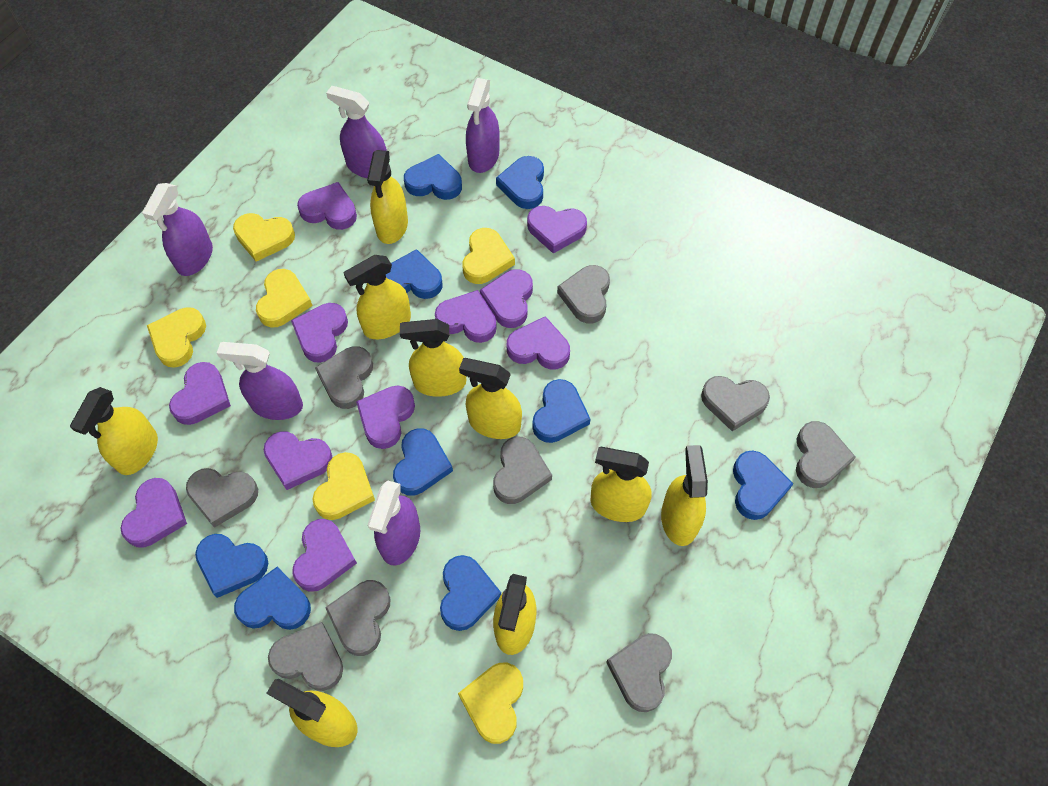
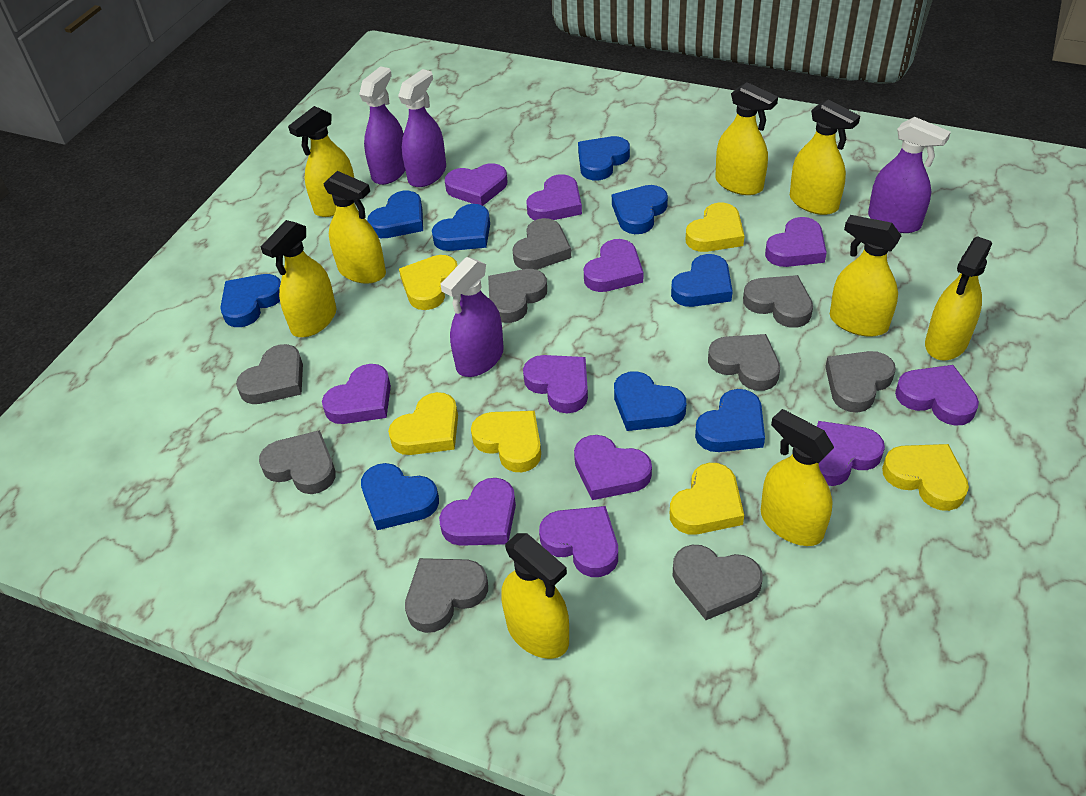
purple spray bottle: 5 -> 4

